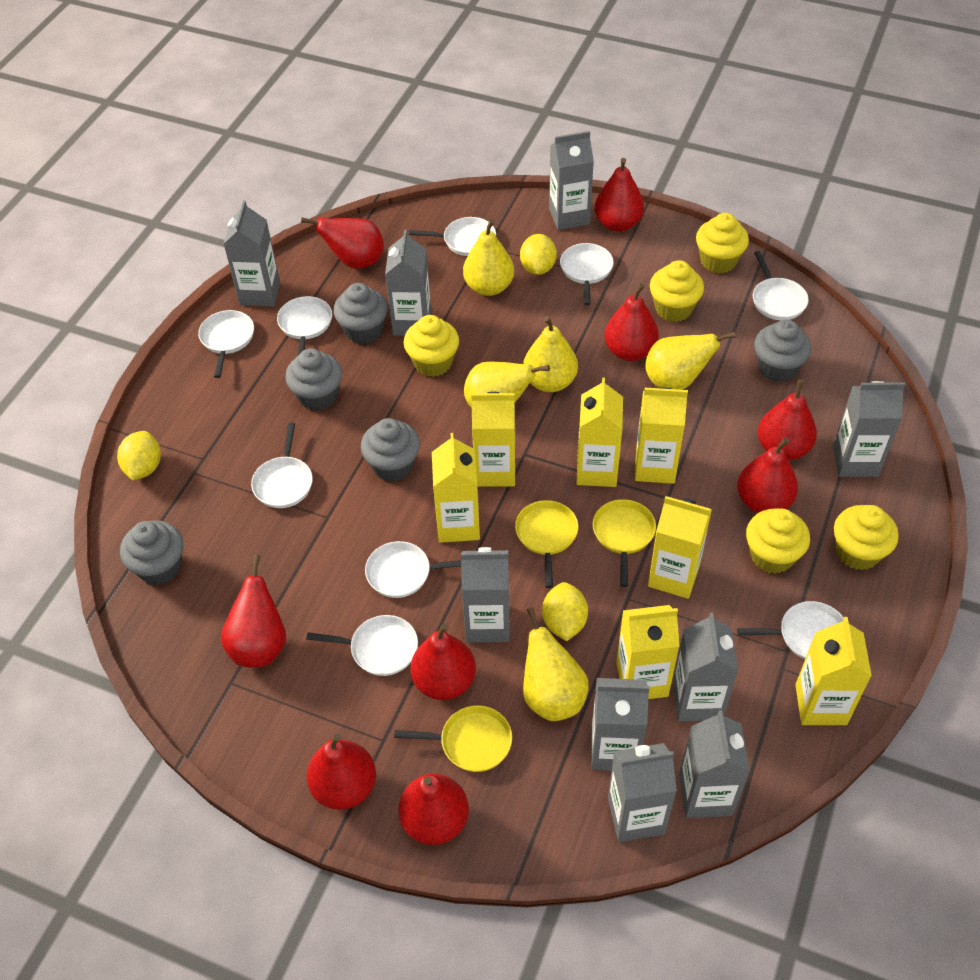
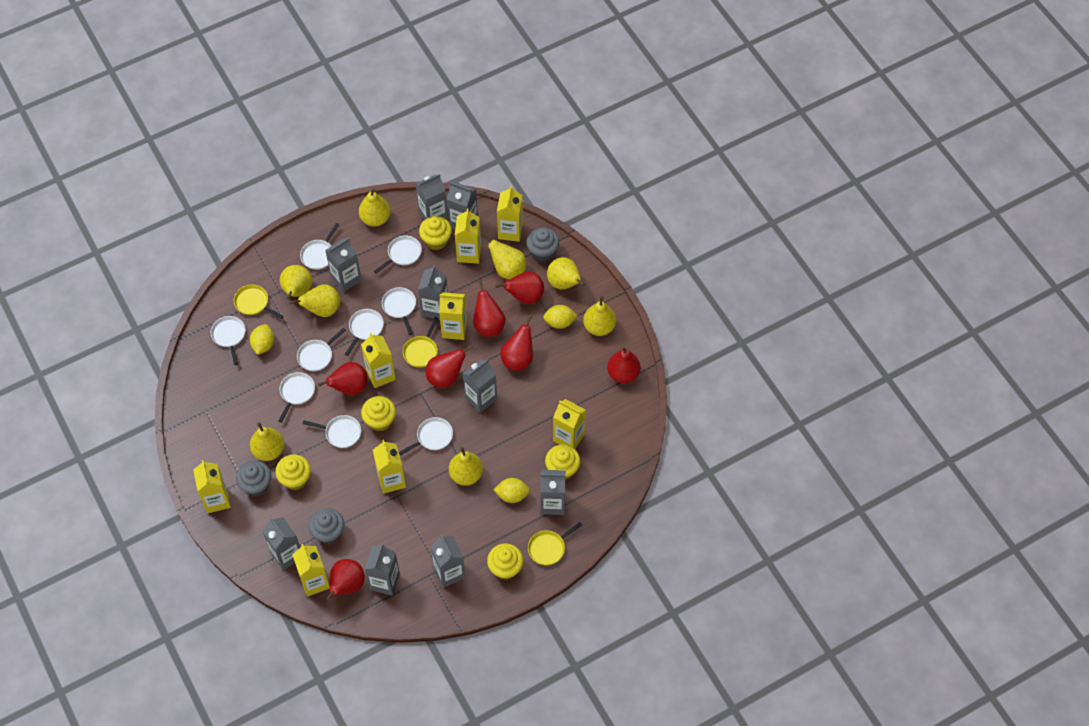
grey cupcake: 5 -> 3
red pear: 9 -> 7
yellow carton: 7 -> 8
yellow pear: 5 -> 8

